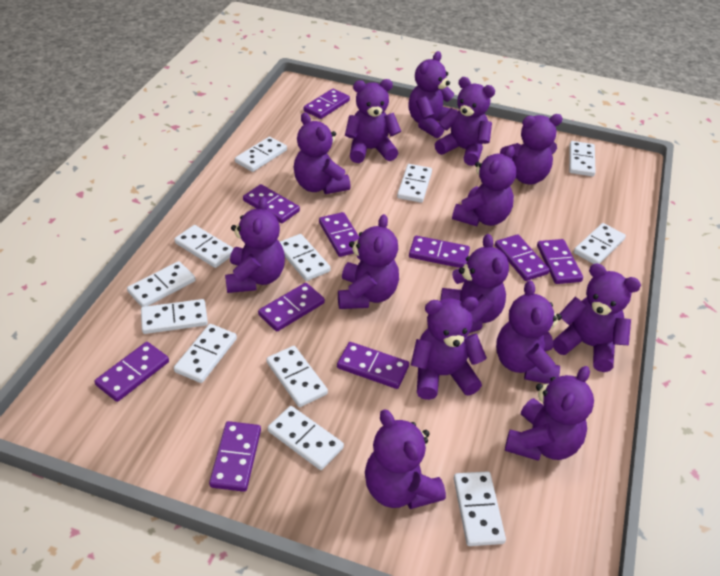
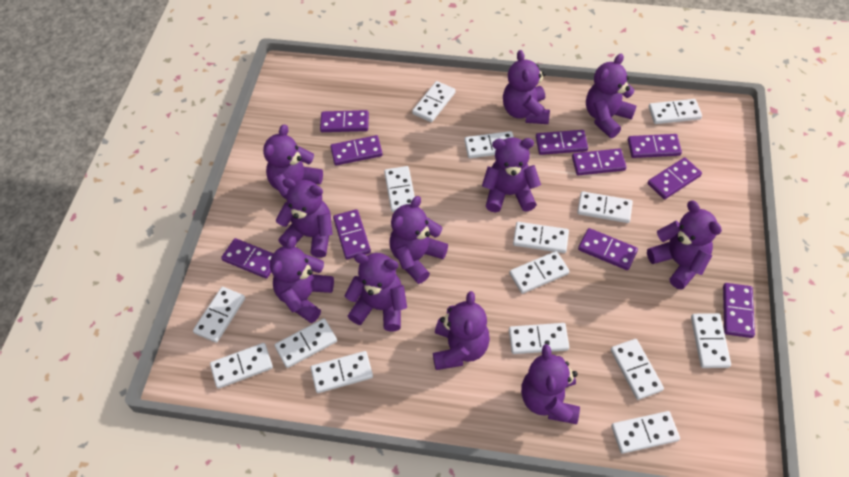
purple teddy bear: 14 -> 11
white domino: 12 -> 15

